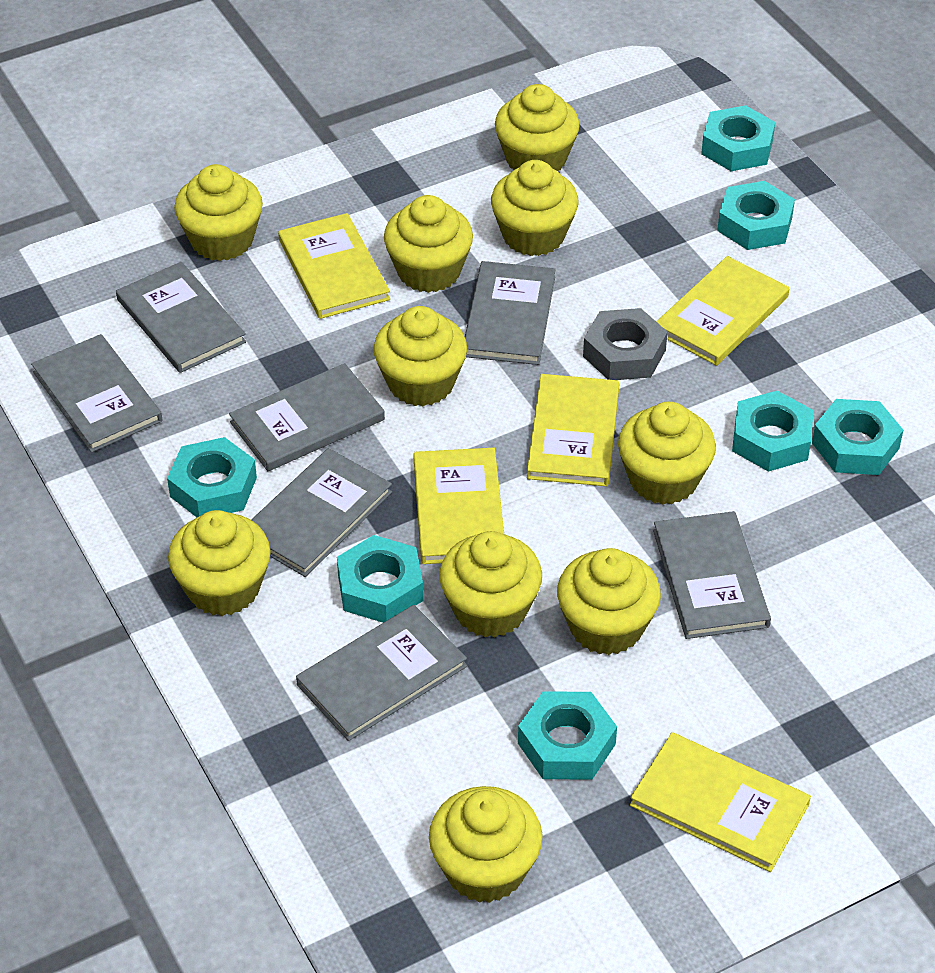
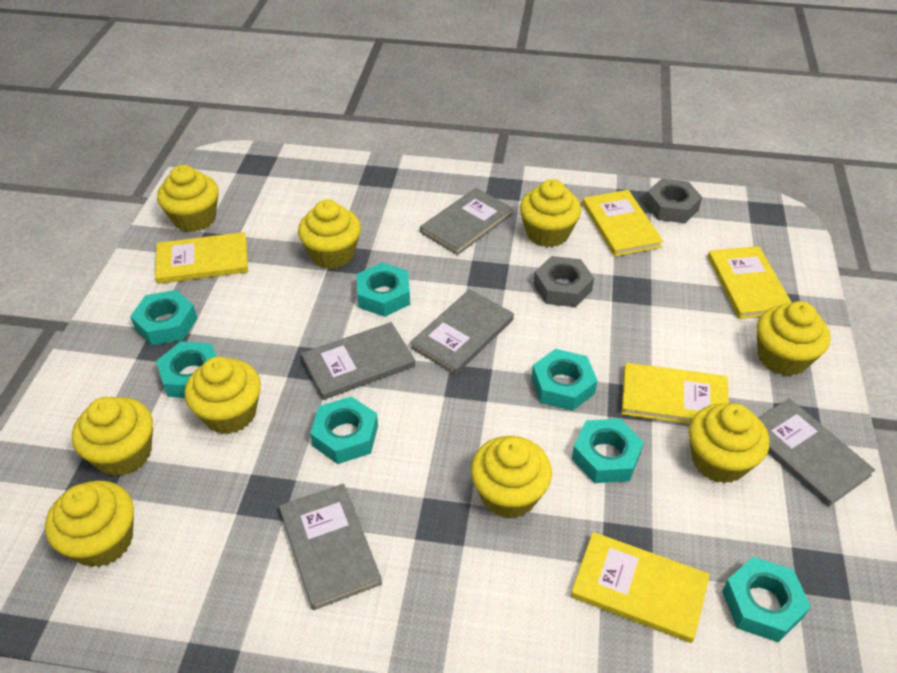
grey book: 7 -> 5
grey nut: 1 -> 2
yellow cupcake: 10 -> 9

